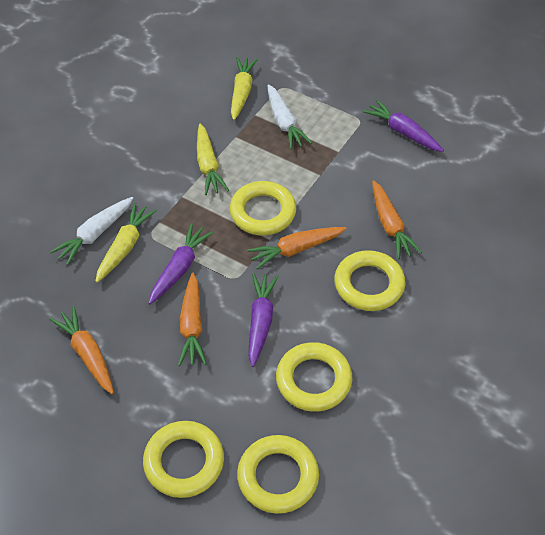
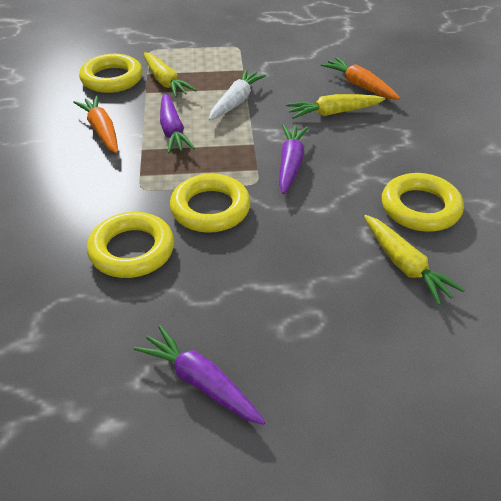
orange carrot: 4 -> 2
white carrot: 2 -> 1
yellow ring: 5 -> 4

